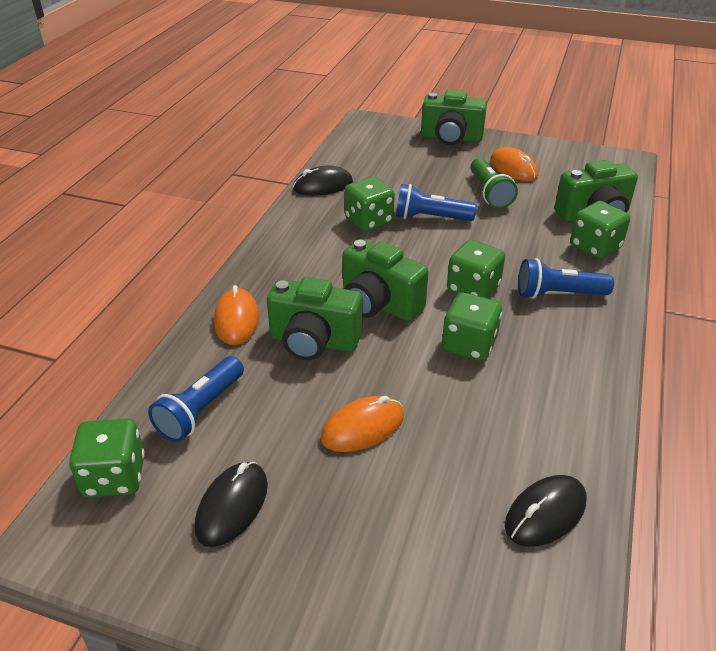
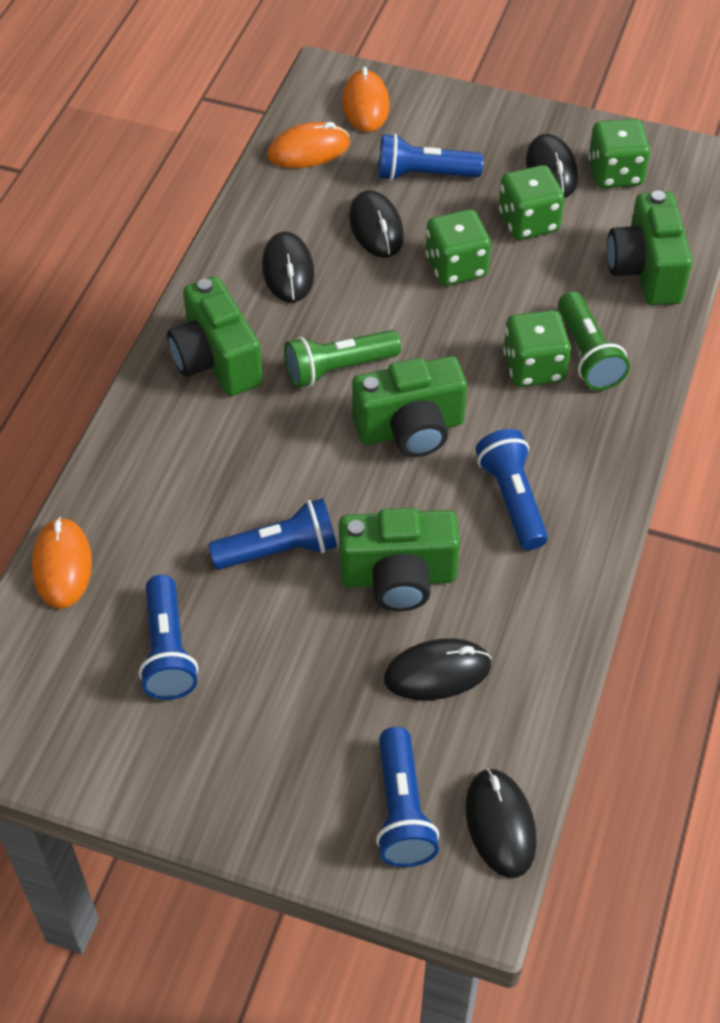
black mouse: 3 -> 5
blue flashlight: 3 -> 5
green dice: 5 -> 4
green flashlight: 1 -> 2

